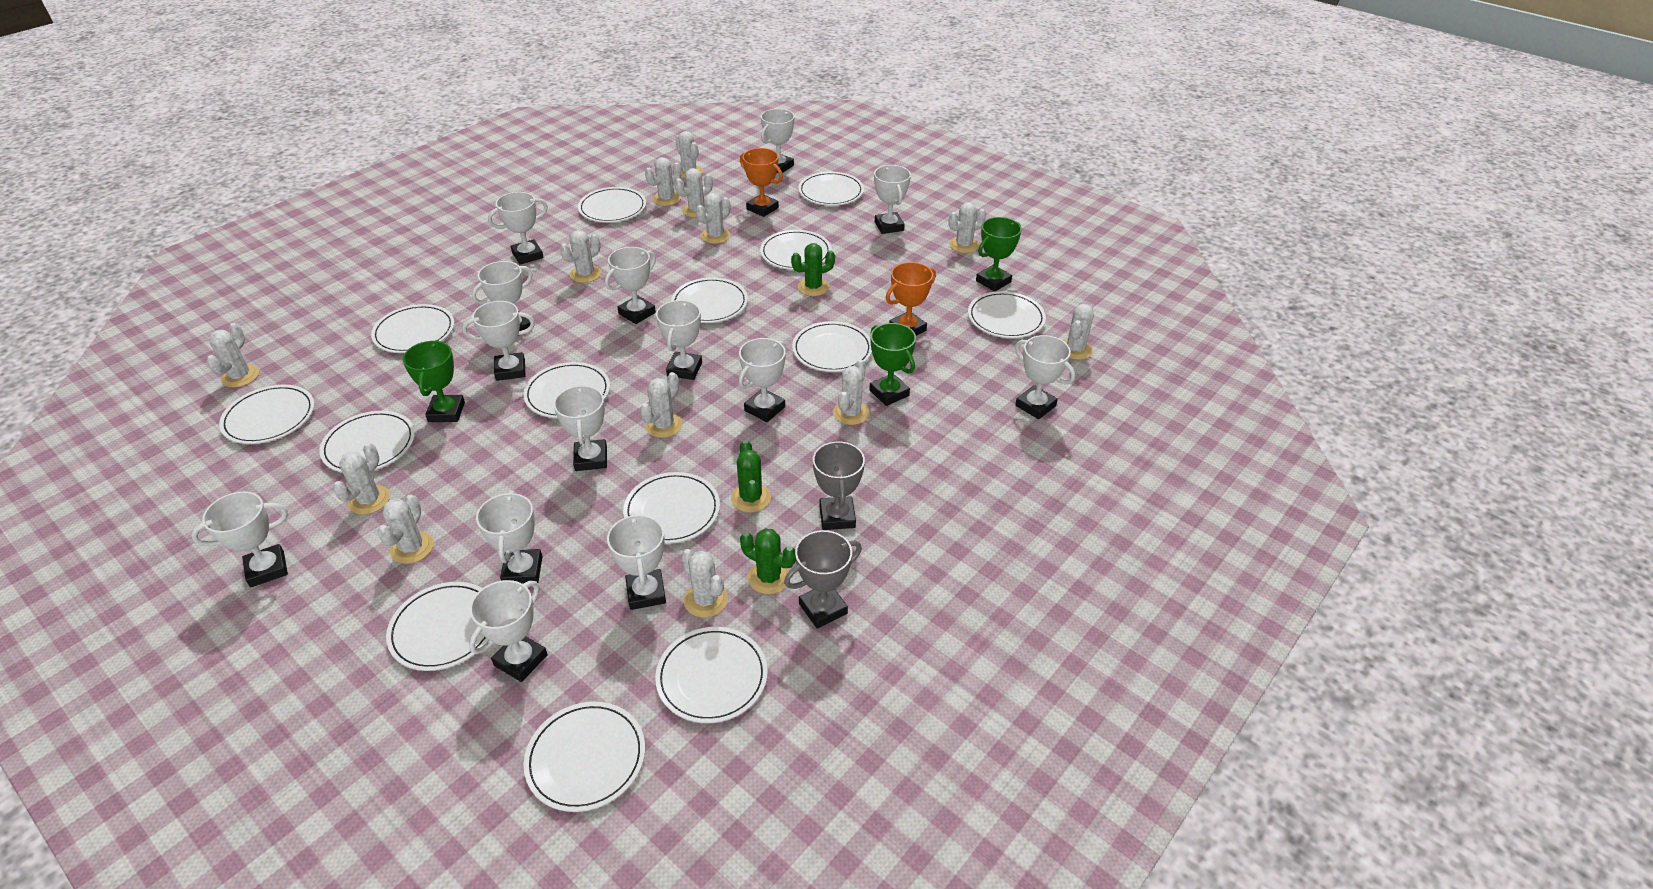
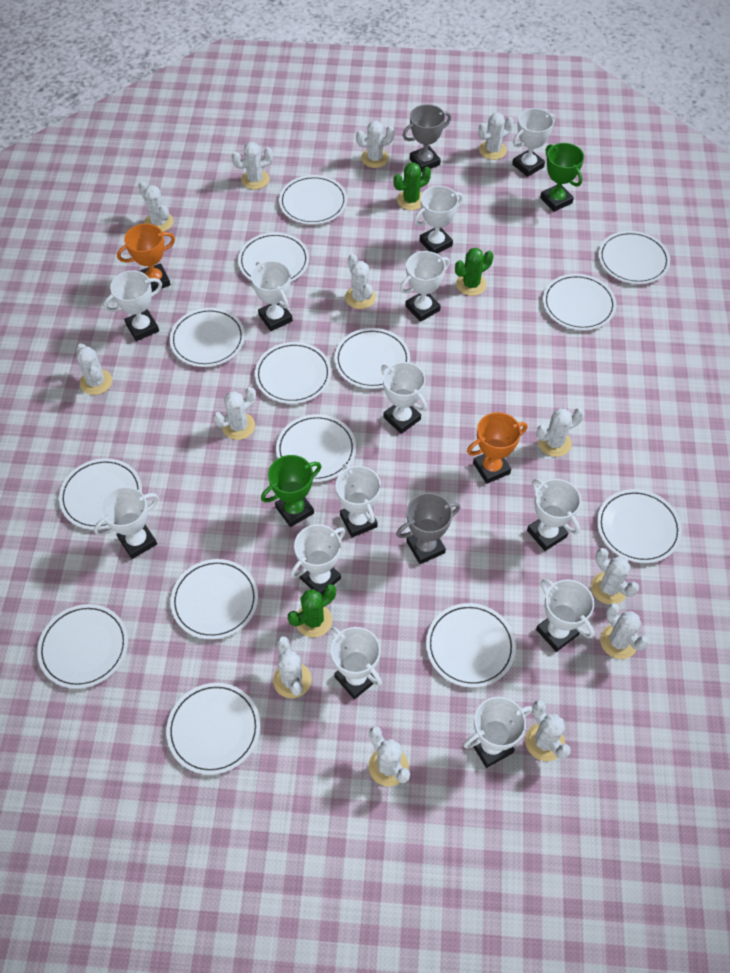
green trophy: 3 -> 2
white trophy: 14 -> 13

